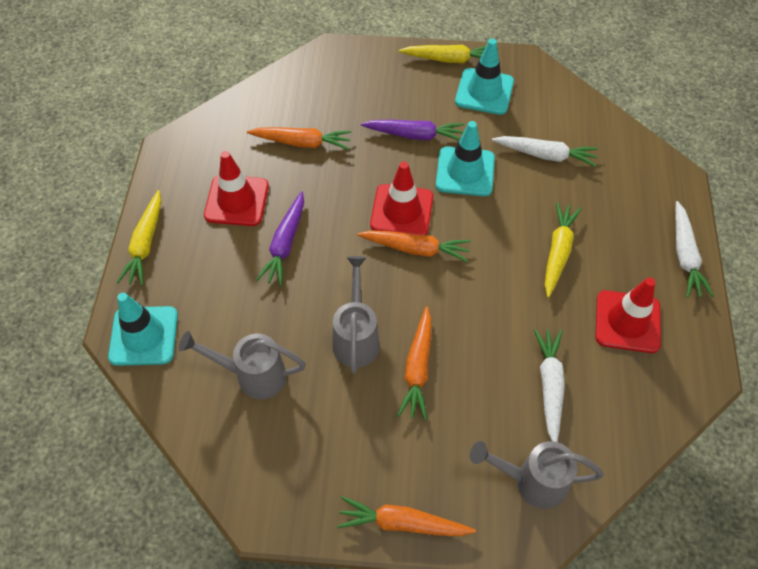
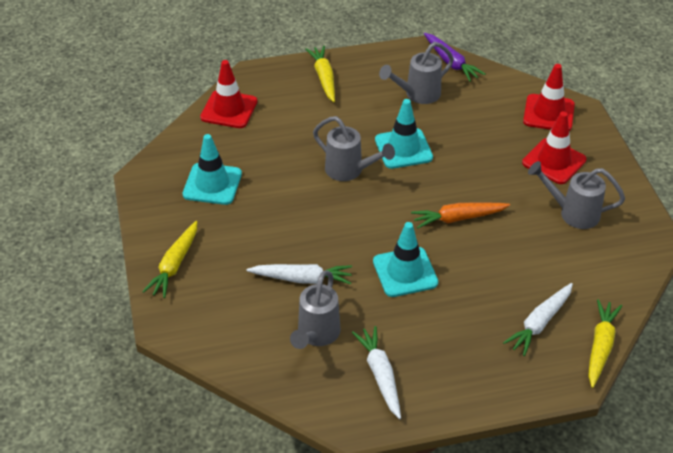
grey watering can: 3 -> 4
orange carrot: 4 -> 1
purple carrot: 2 -> 1

